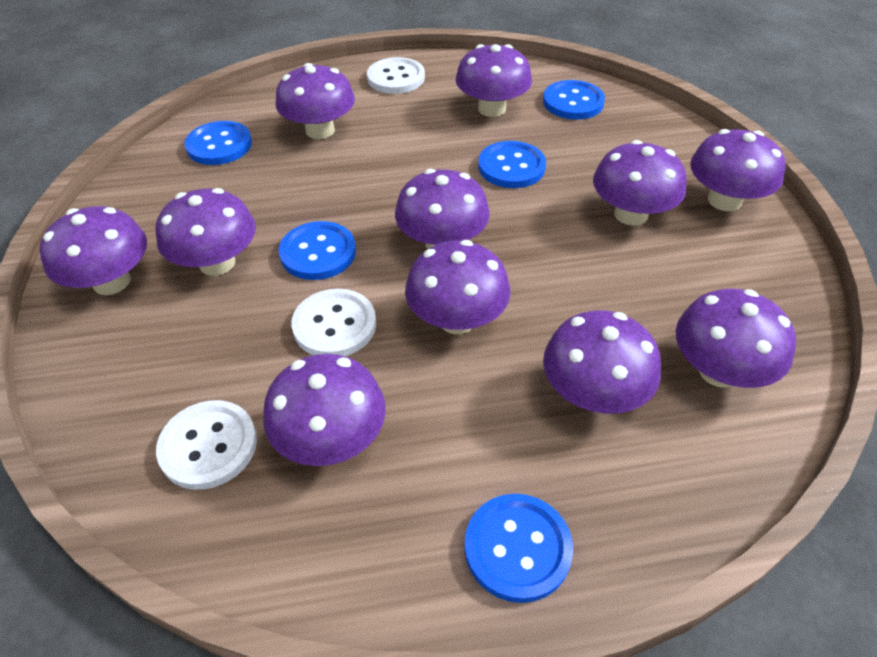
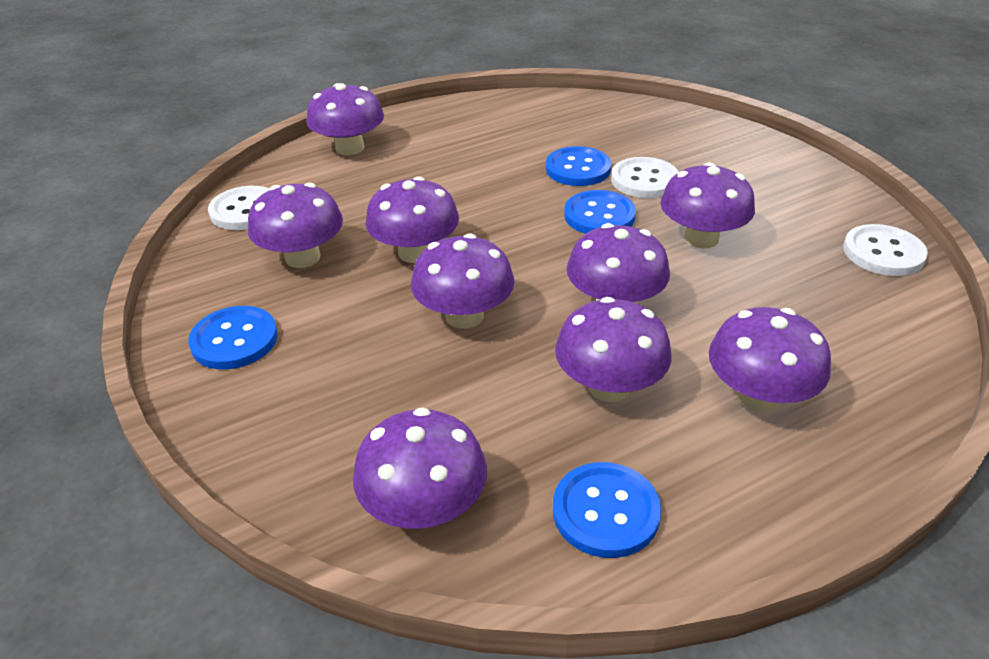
blue button: 5 -> 4
purple mushroom: 11 -> 9

